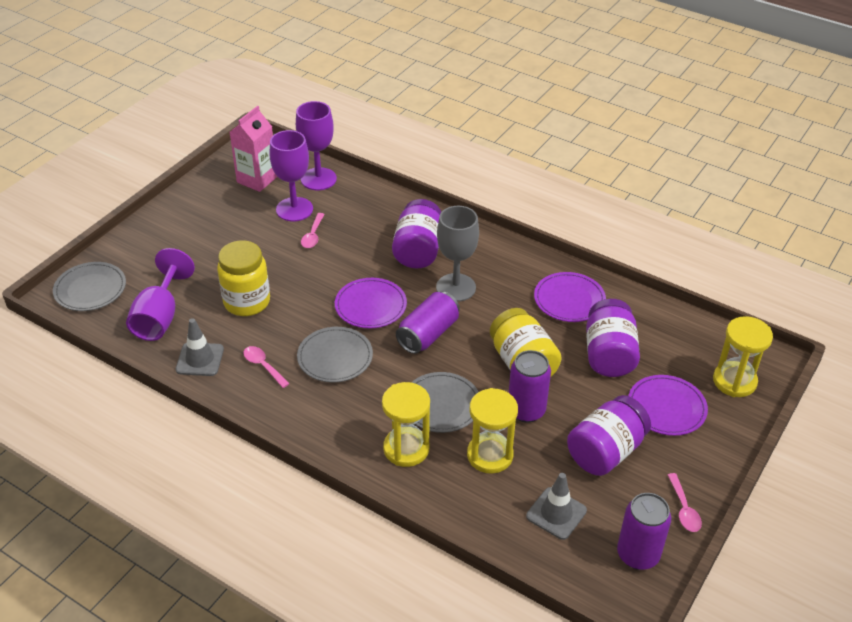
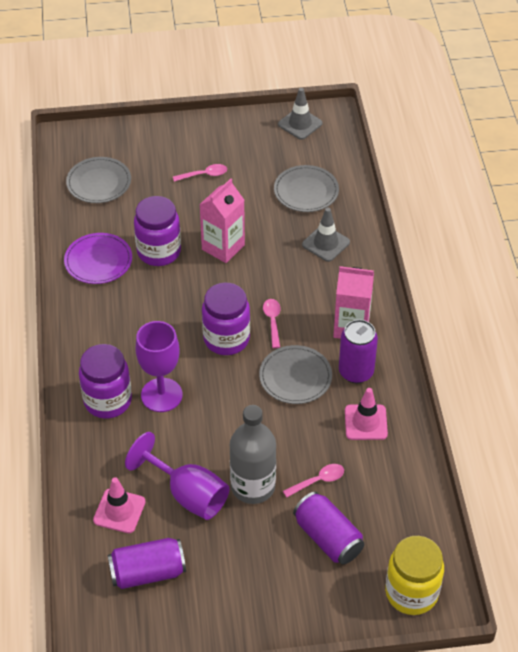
grey bottle: 0 -> 1
grey goblet: 1 -> 0
pink carton: 1 -> 2
pink traffic cone: 0 -> 2
purple goblet: 3 -> 2
purple plate: 3 -> 1
yellow hourglass: 3 -> 0
yellow jar: 2 -> 1

